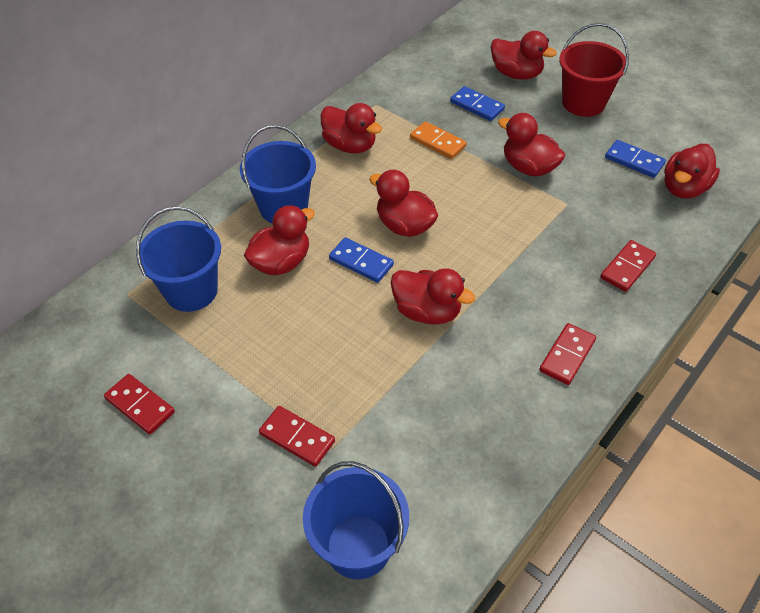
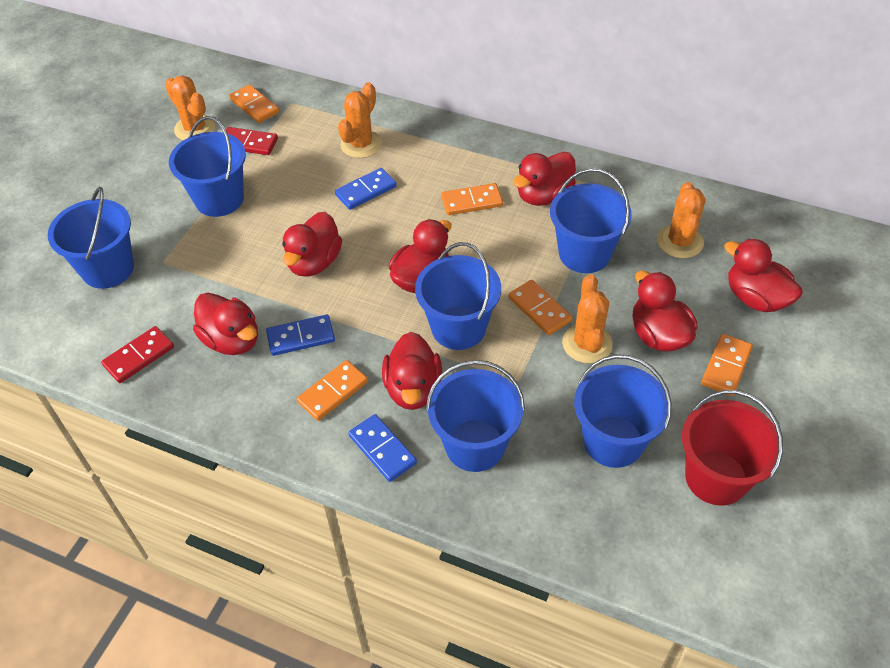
blue bucket: 3 -> 6
orange cactus: 0 -> 4
orange domino: 1 -> 5
red domino: 4 -> 2

